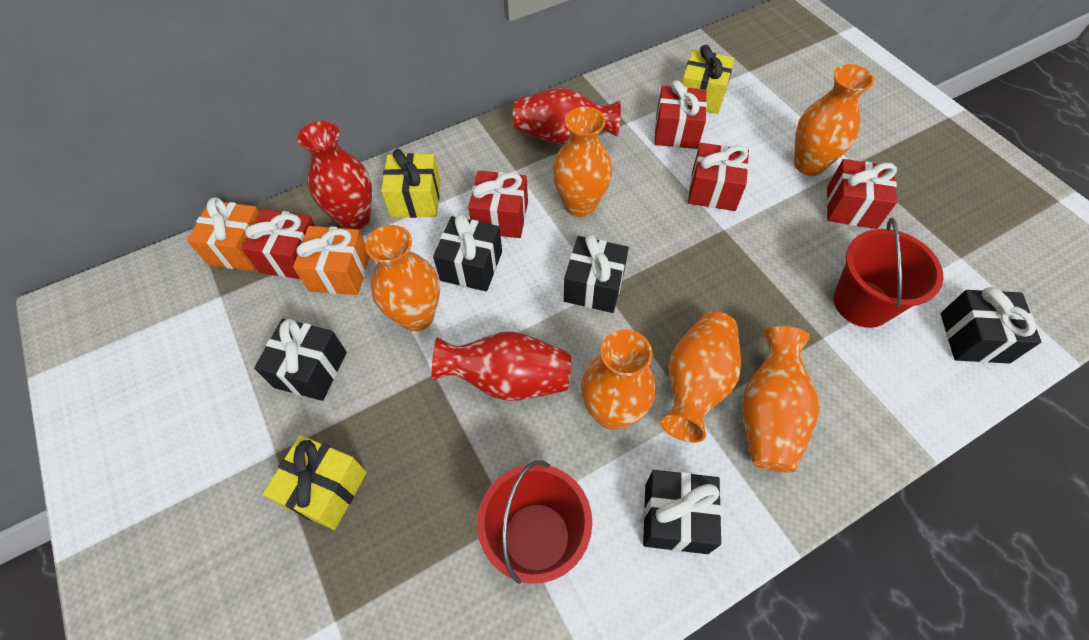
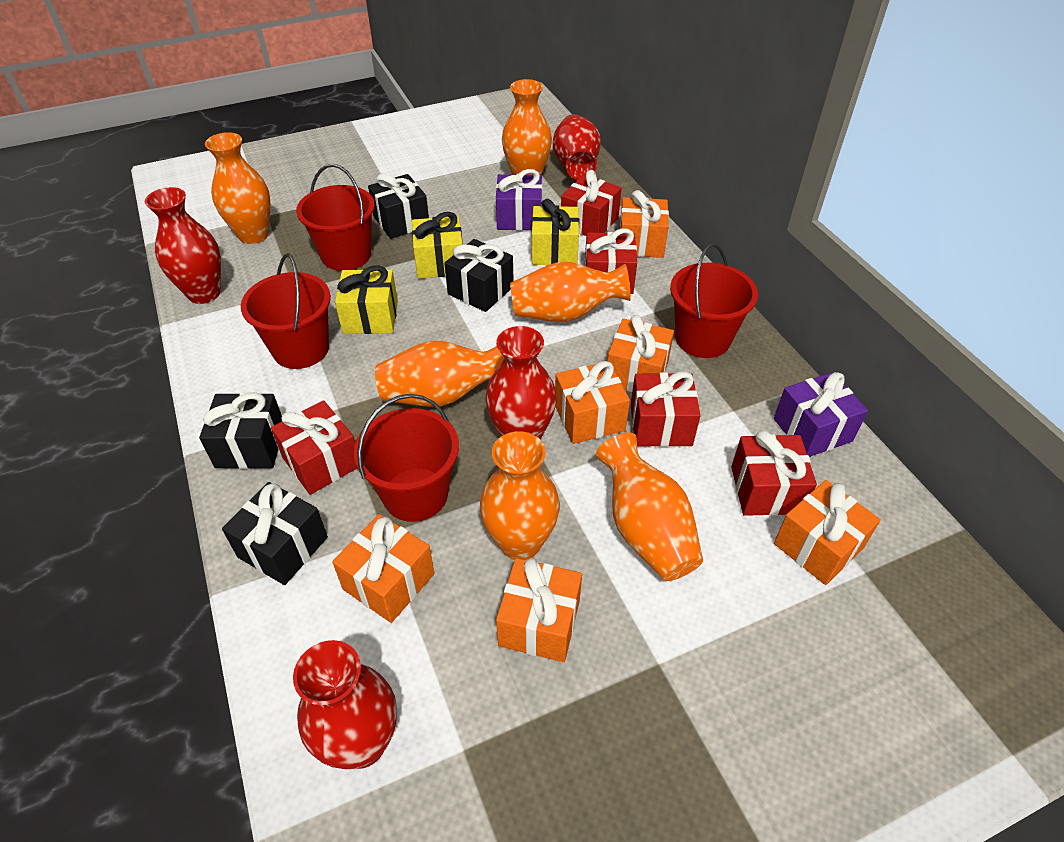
black gift: 5 -> 4
orange gift: 2 -> 6
purple gift: 0 -> 2
red bucket: 2 -> 4
red vase: 3 -> 4

